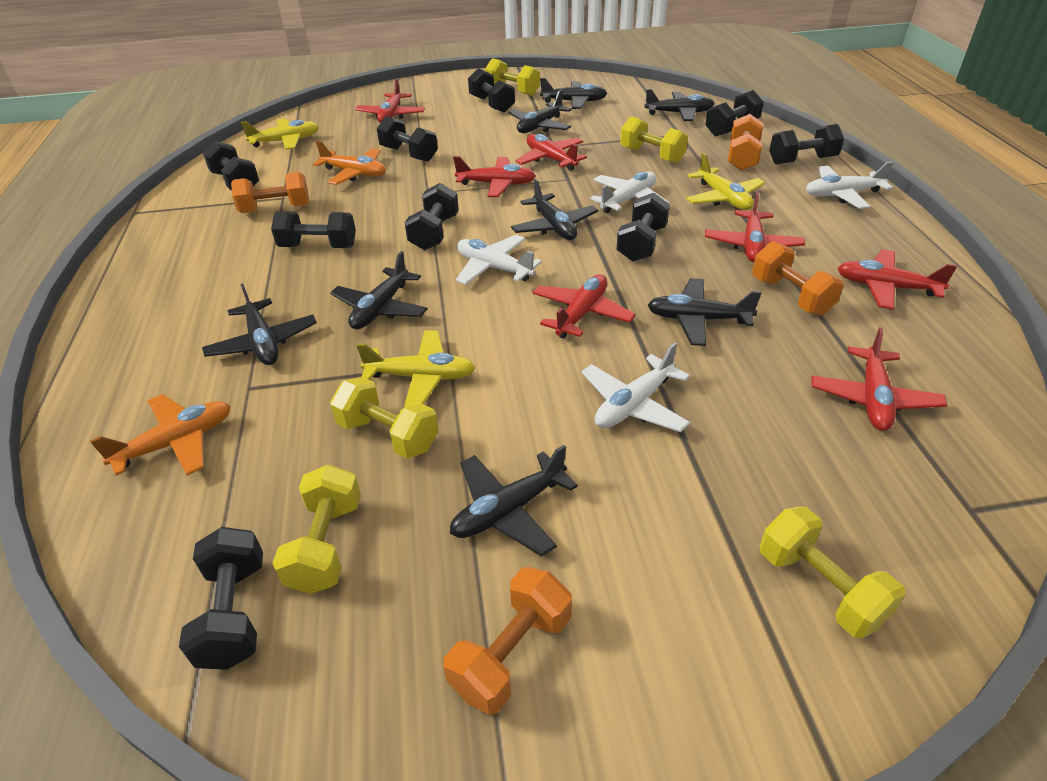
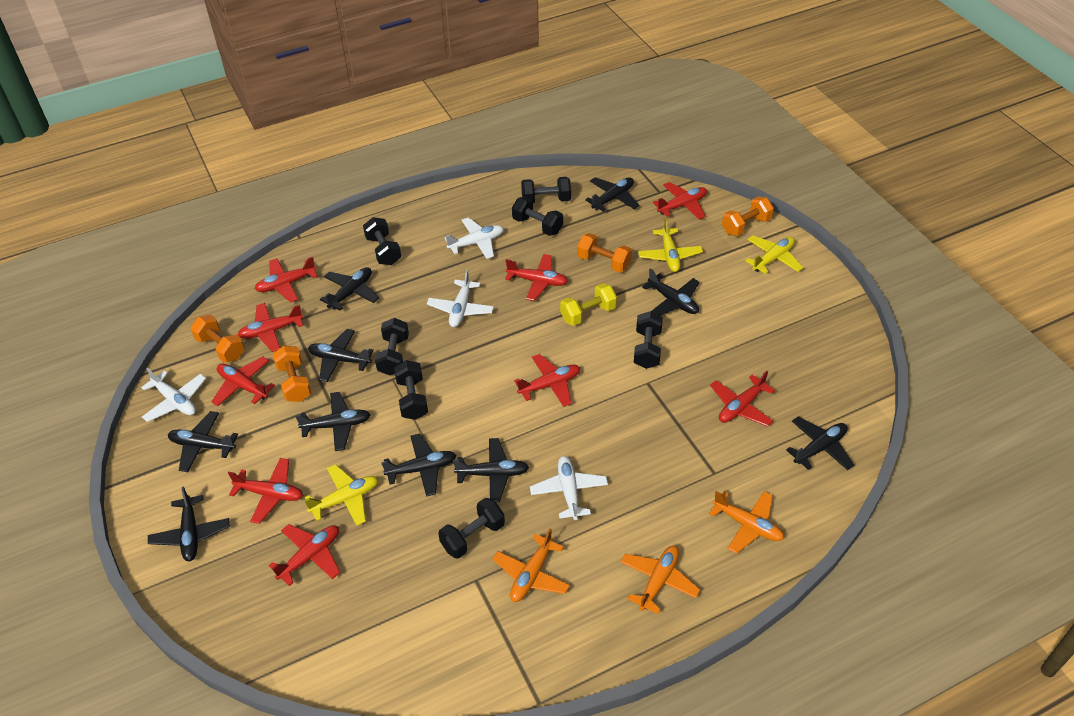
black dumbbell: 9 -> 7
black plane: 8 -> 10
orange plane: 2 -> 3
red plane: 7 -> 9
yellow dumbbell: 5 -> 1

